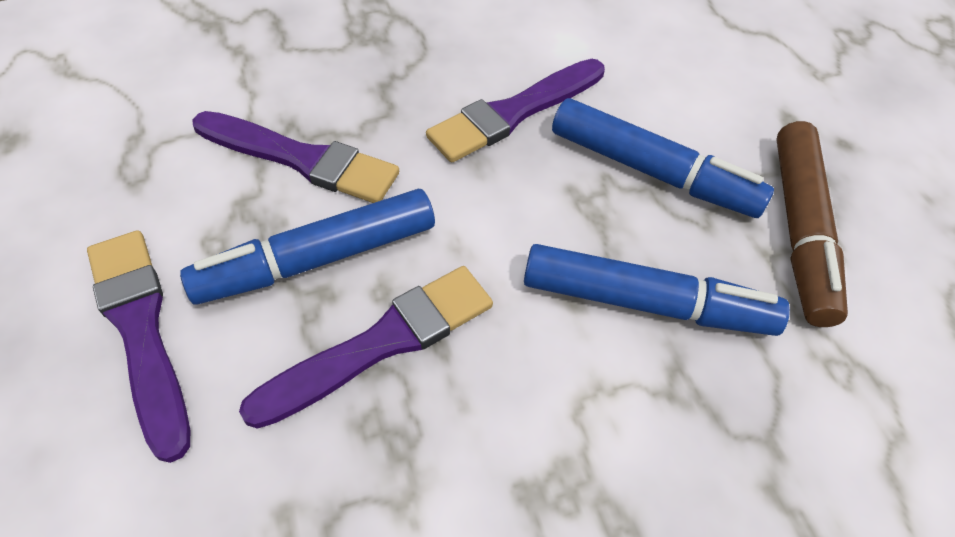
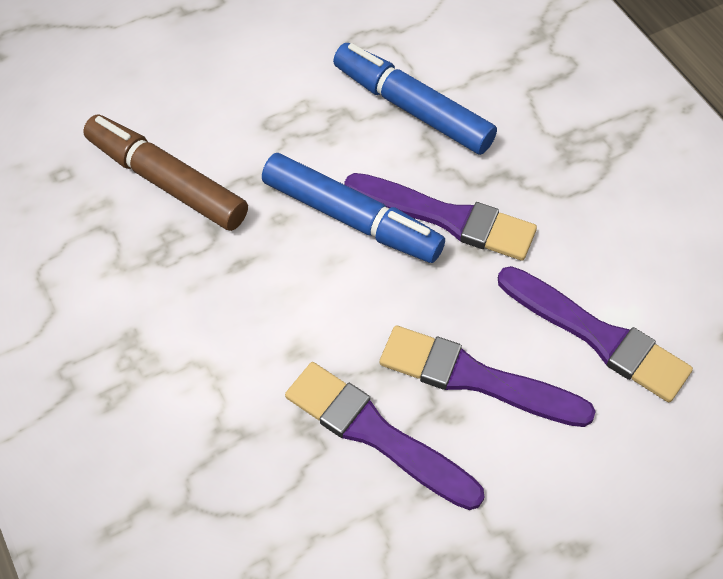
blue marker: 3 -> 2

